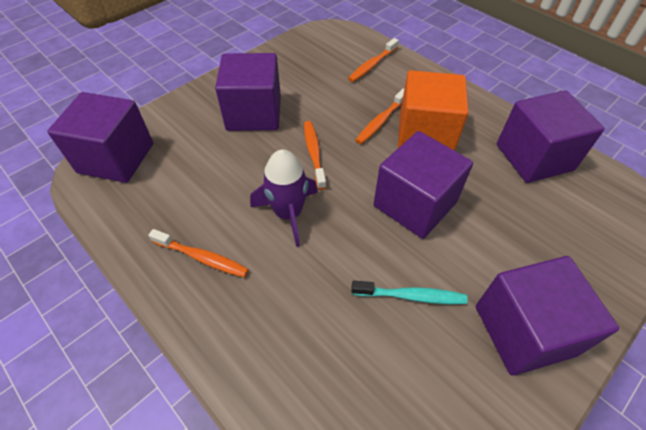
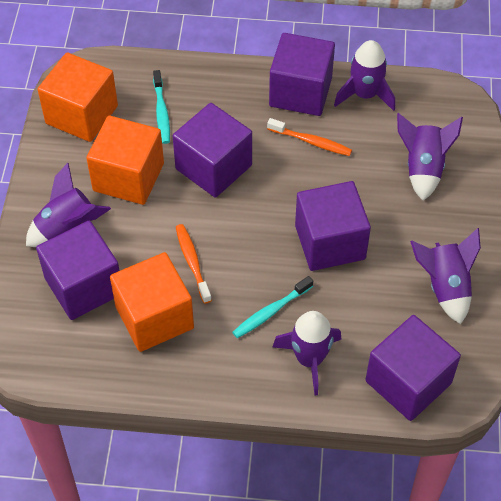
orange cube: 1 -> 3
orange toothbrush: 4 -> 2
purple rocket: 1 -> 5
turquoise toothbrush: 1 -> 2

